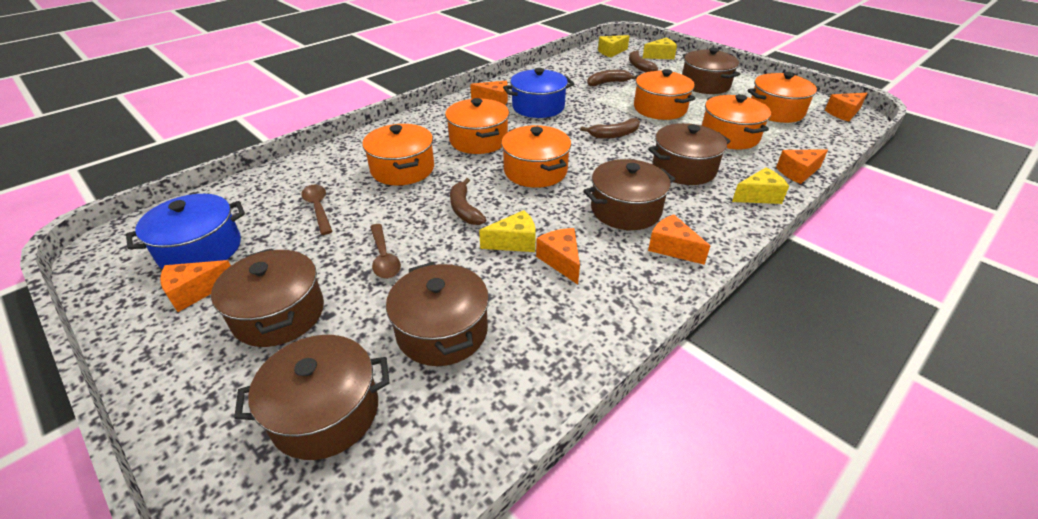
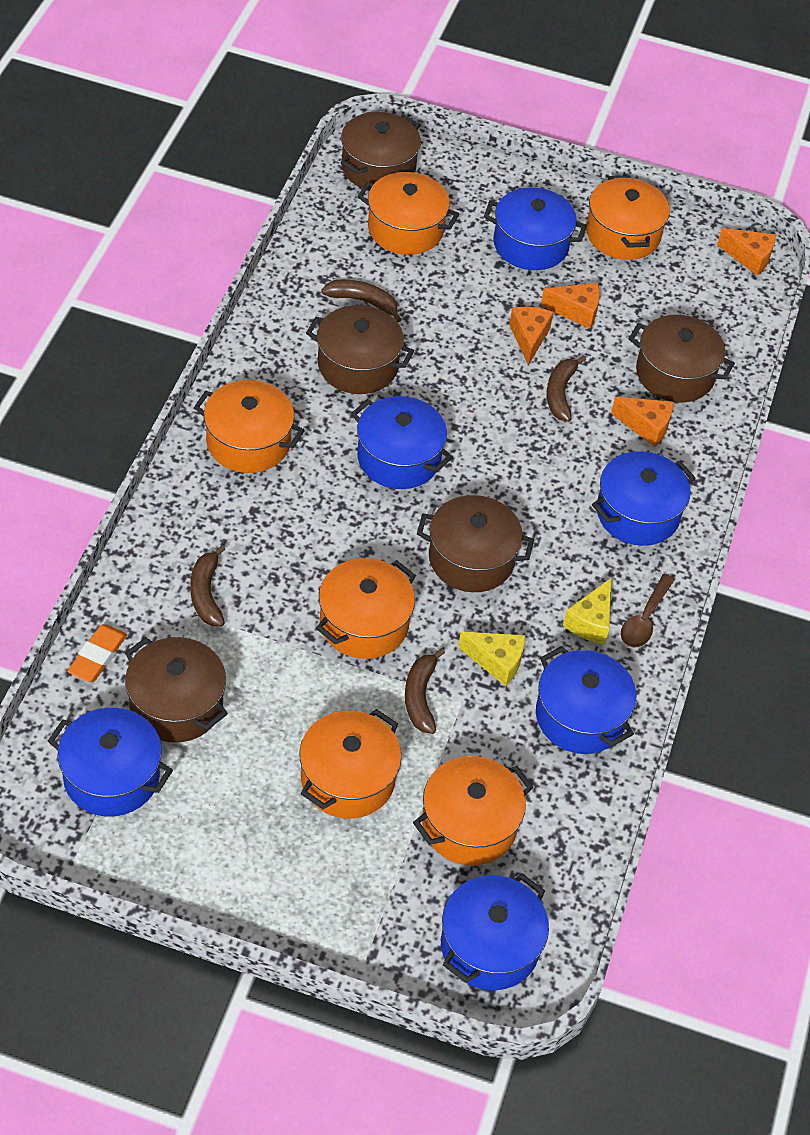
blue pot: 2 -> 6
brown pot: 6 -> 5
brown spoon: 2 -> 1
orange cheese: 6 -> 4
orange eraser: 0 -> 1
yellow cheese: 4 -> 2

